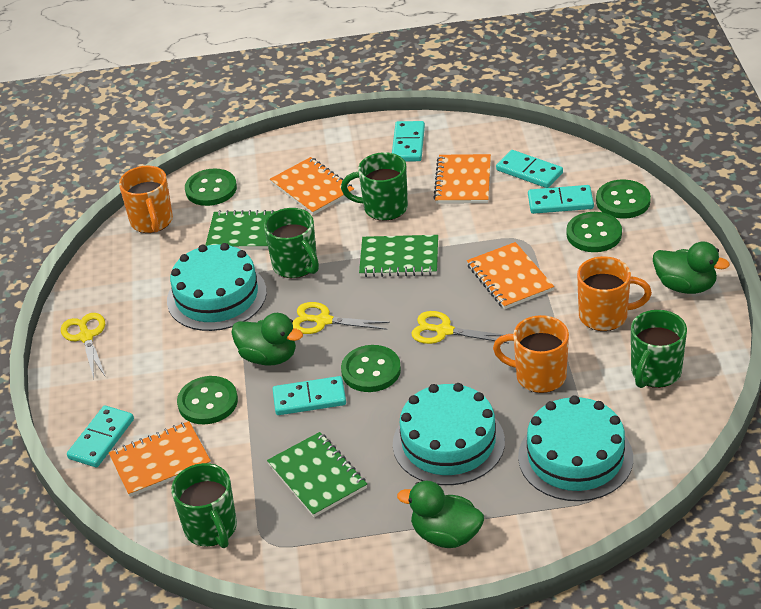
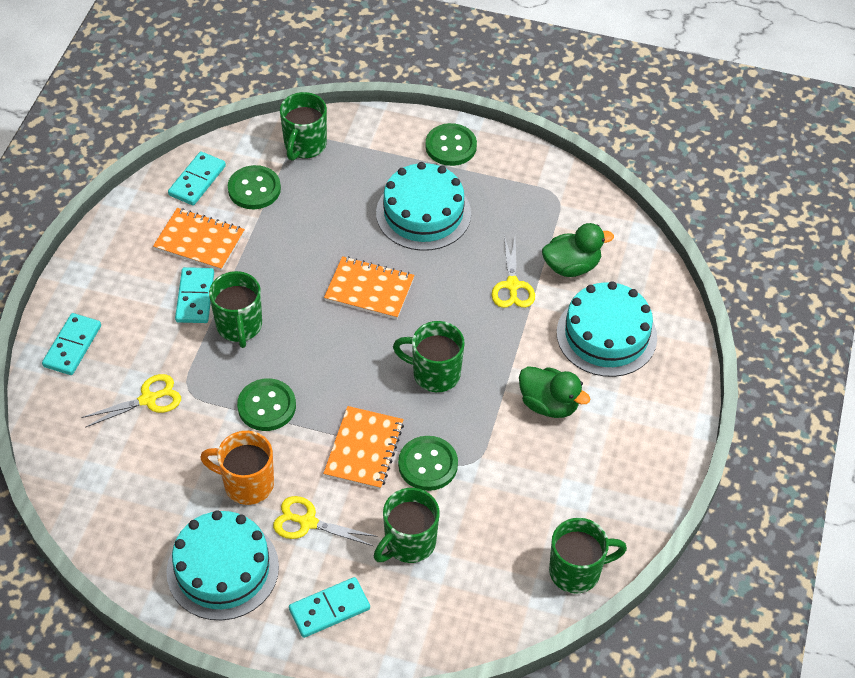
green button: 5 -> 4
green duck: 3 -> 2
green mug: 4 -> 5
green notebook: 3 -> 0
orange mug: 3 -> 1
orange notebook: 4 -> 3
turquoise domino: 5 -> 4

